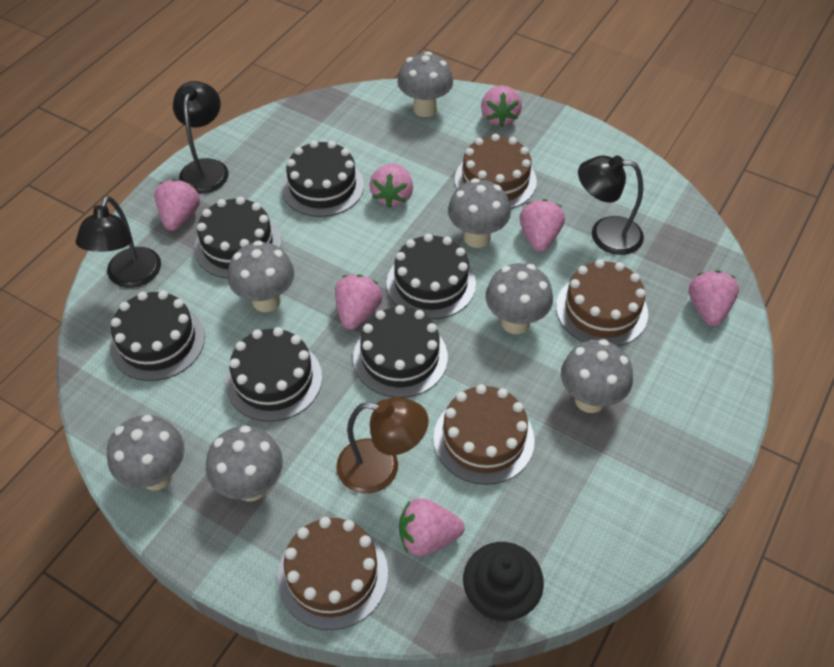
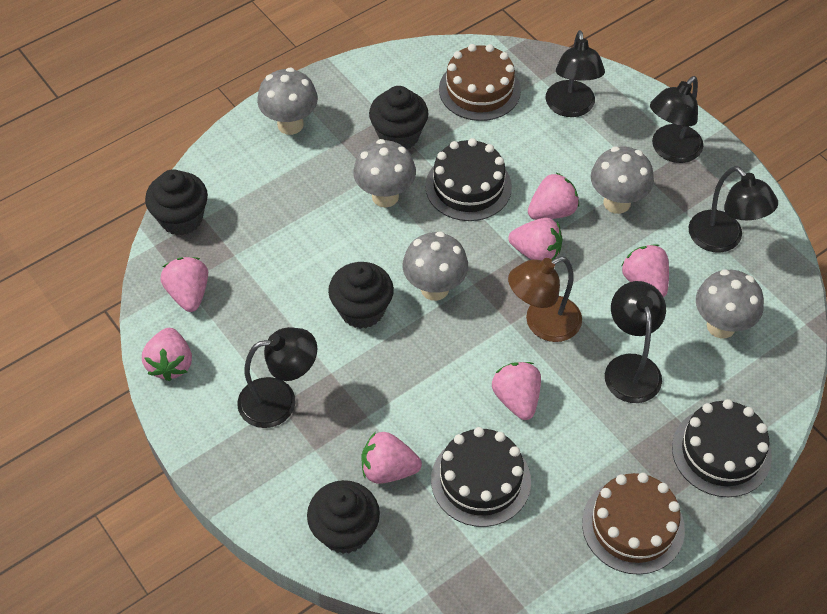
black cake: 6 -> 3
black cupcake: 1 -> 4
black lamp: 3 -> 5
brown cake: 4 -> 2
grey mushroom: 7 -> 5

